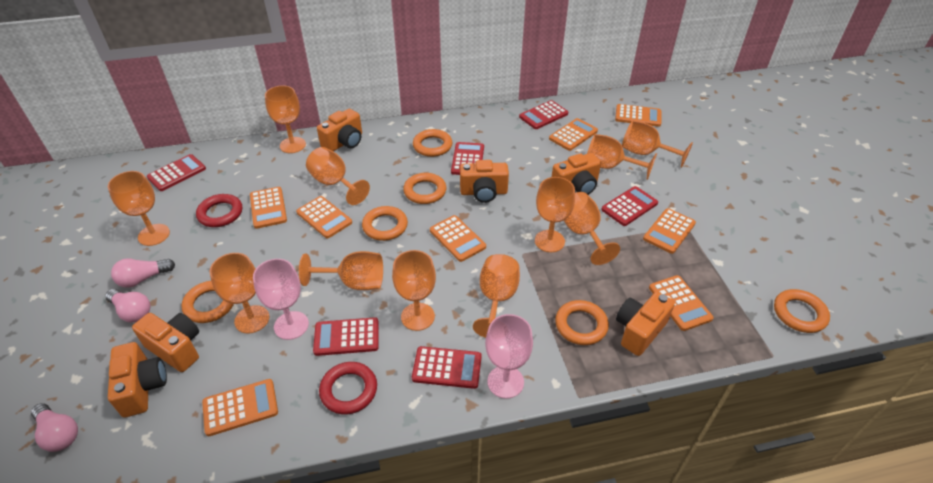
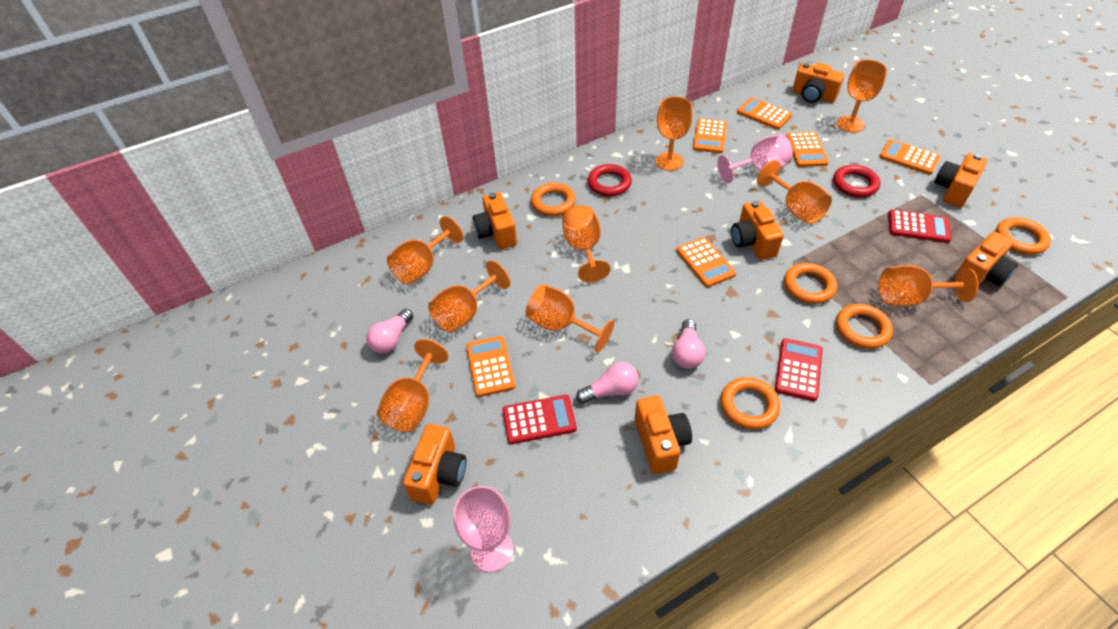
orange calculator: 8 -> 6
orange camera: 6 -> 7
orange goblet: 11 -> 9
orange ring: 6 -> 5
red calculator: 6 -> 3

